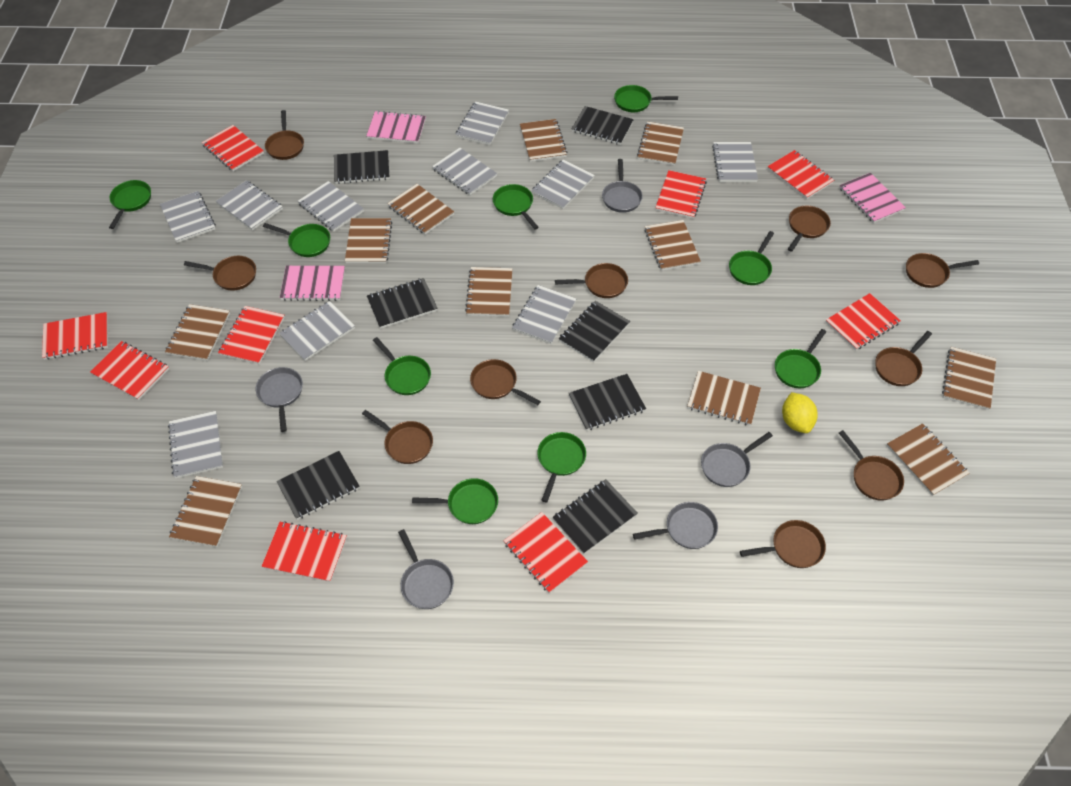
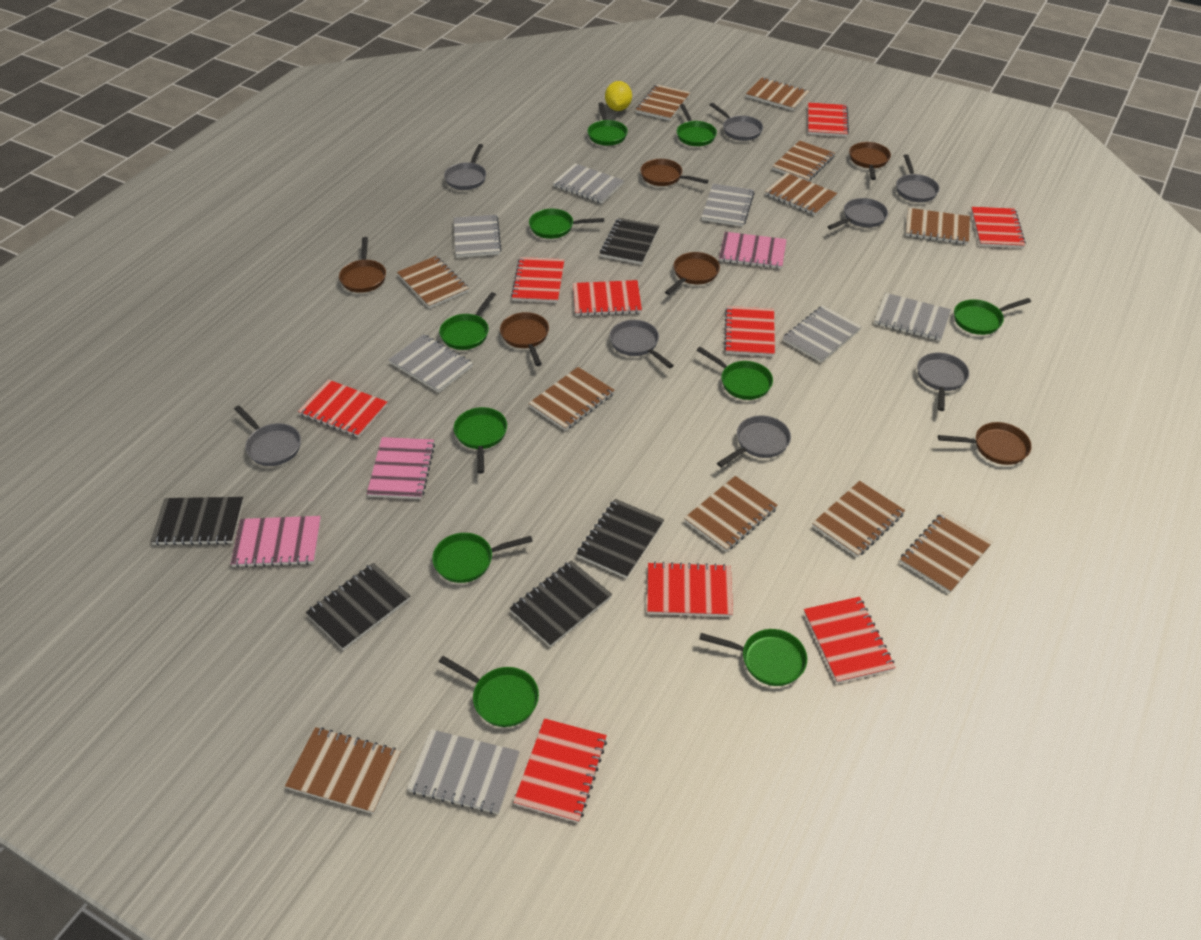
black notebook: 7 -> 5
brown pan: 10 -> 6
green pan: 9 -> 10
grey notebook: 10 -> 7
grey pan: 5 -> 8

